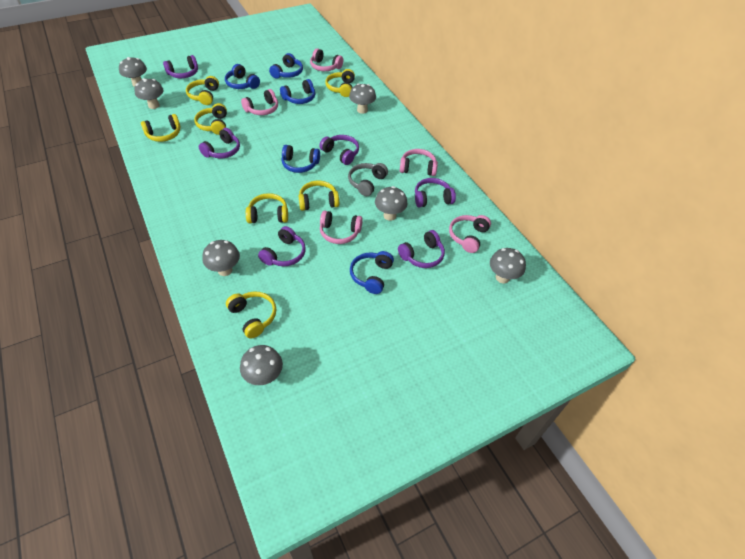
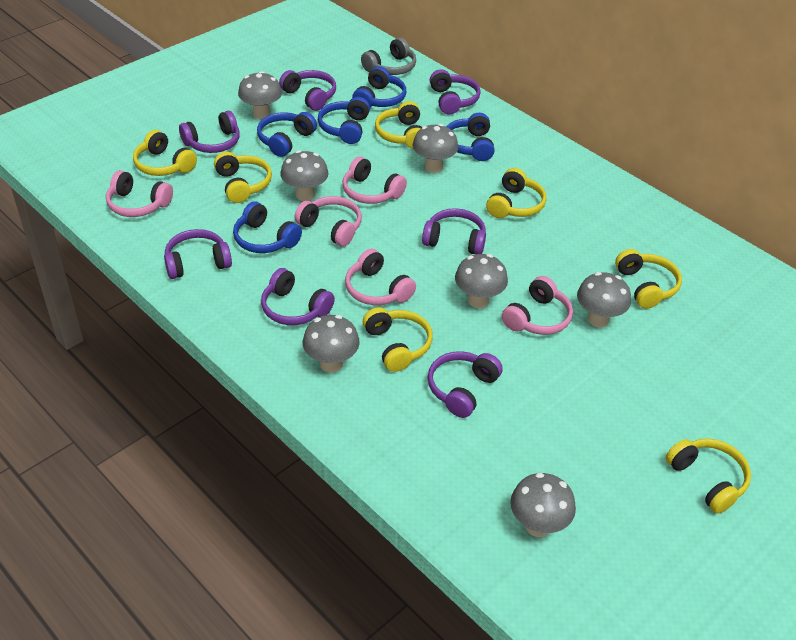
purple headphones: 6 -> 7

